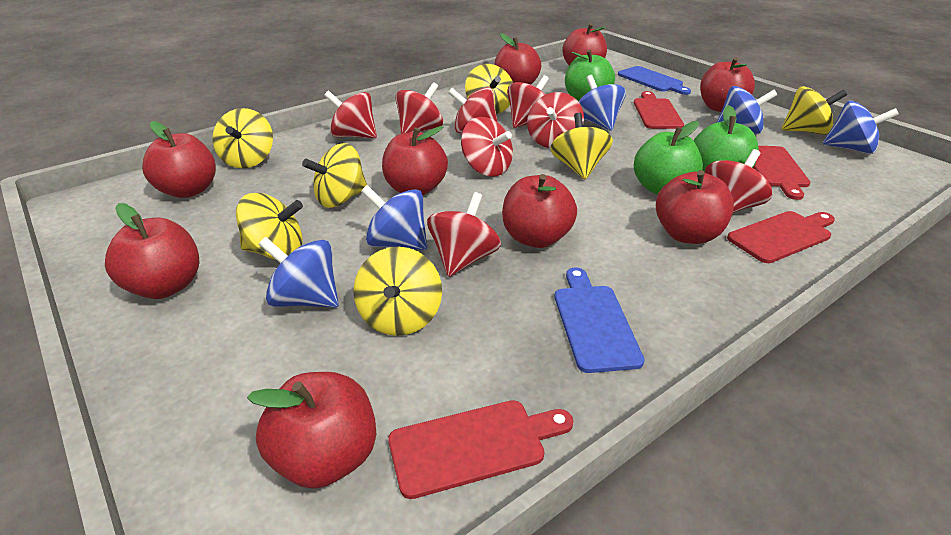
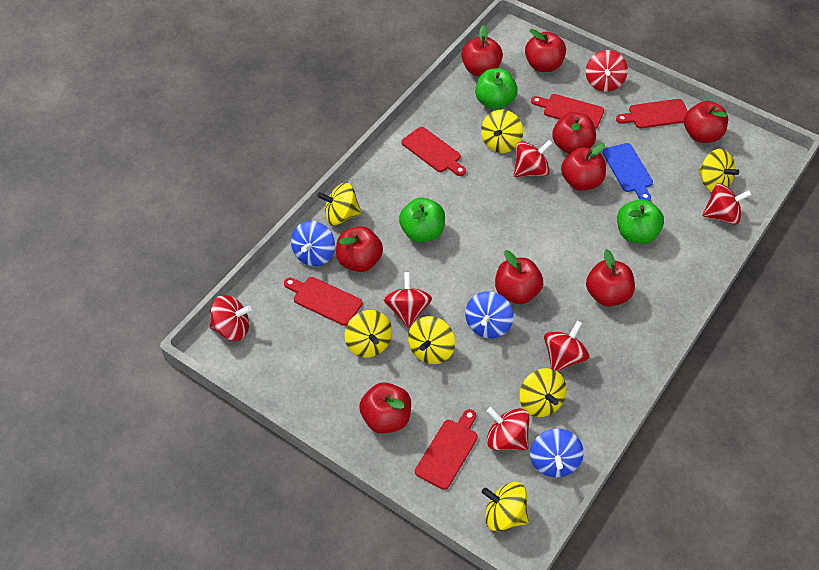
blue cutting board: 2 -> 1
blue spinning top: 5 -> 3
red cutting board: 4 -> 5
red spinning top: 8 -> 7

